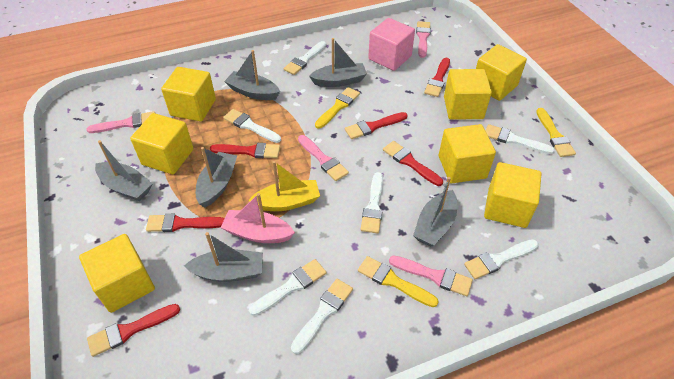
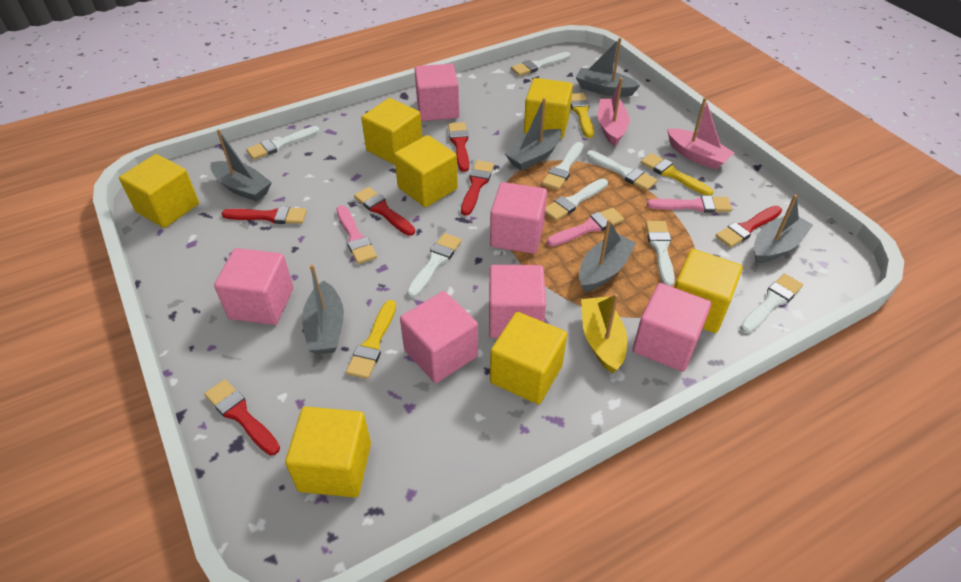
pink boat: 1 -> 2
pink brush: 4 -> 3
pink cube: 1 -> 6
white brush: 7 -> 8

